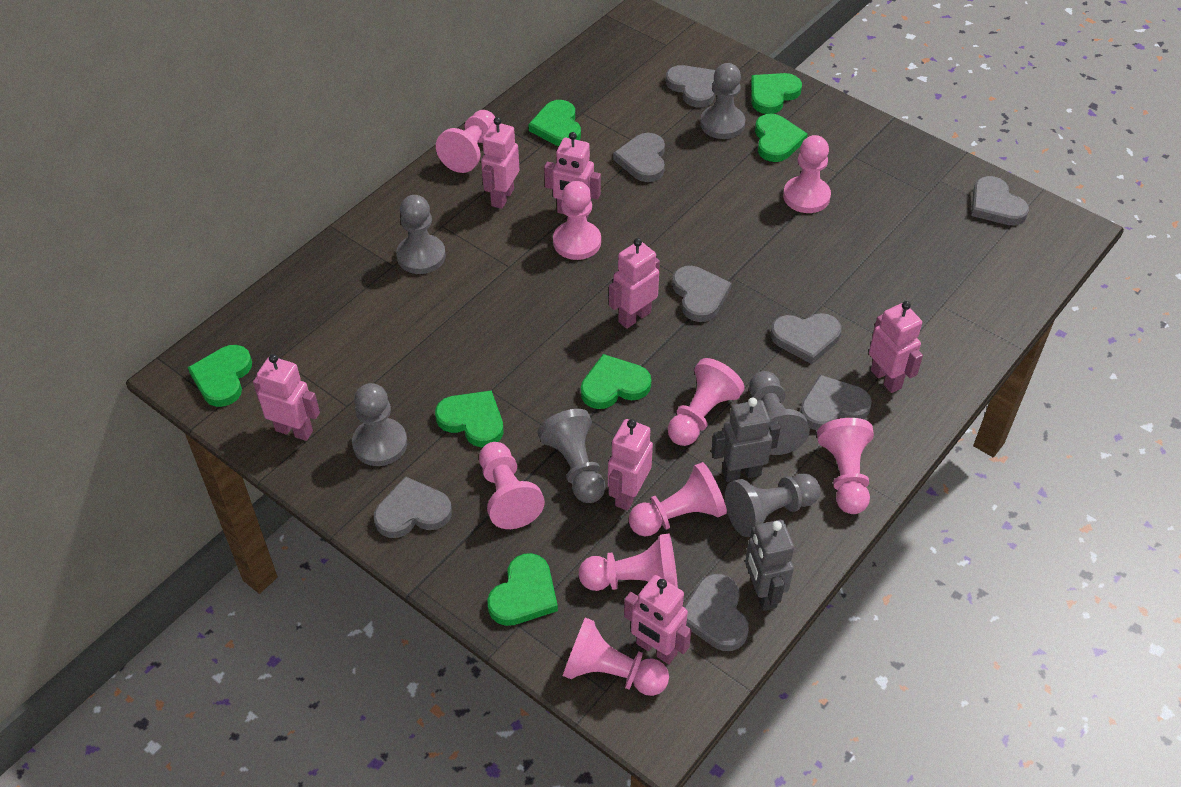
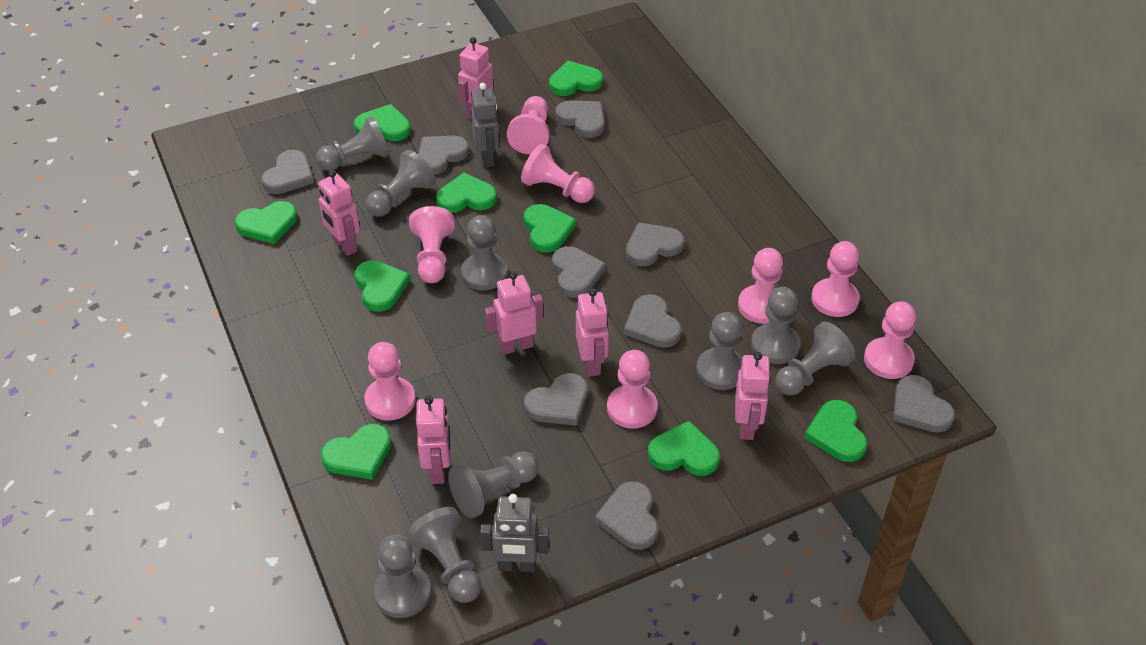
green heart: 7 -> 9
grey heart: 8 -> 9
grey pawn: 6 -> 9
pink pawn: 9 -> 8
pink robot: 7 -> 6

